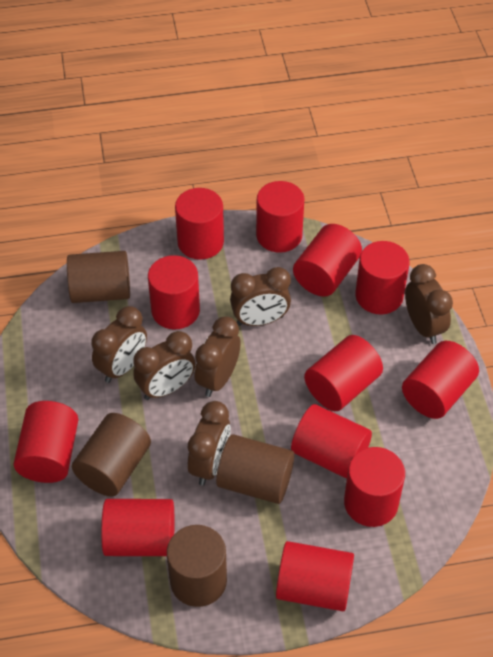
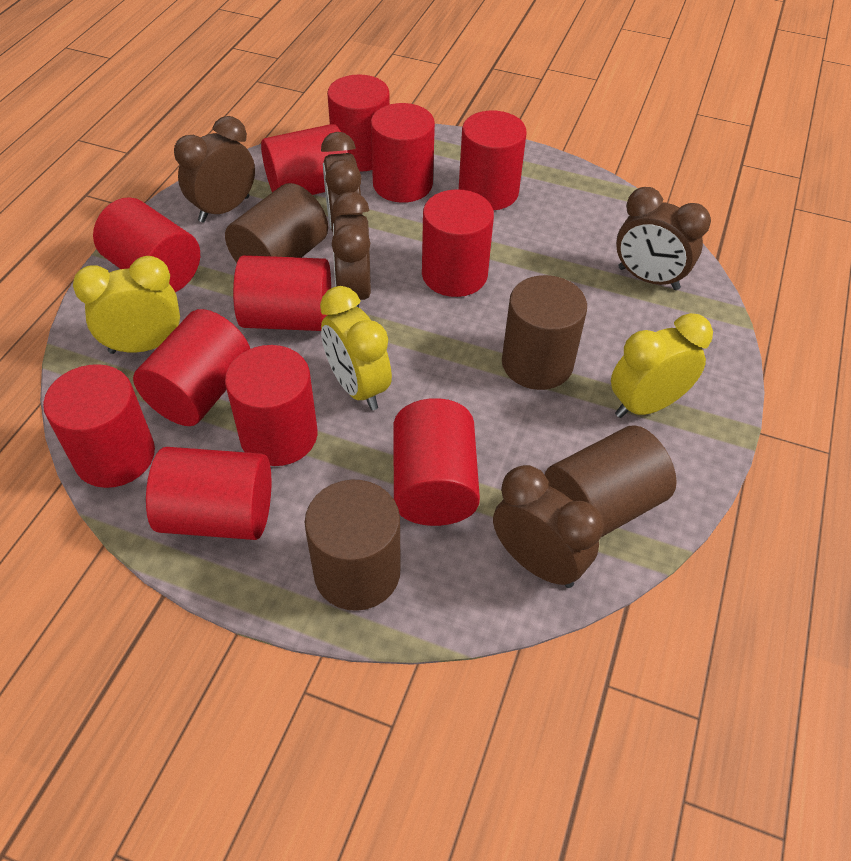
brown clock: 6 -> 5
yellow clock: 0 -> 3

